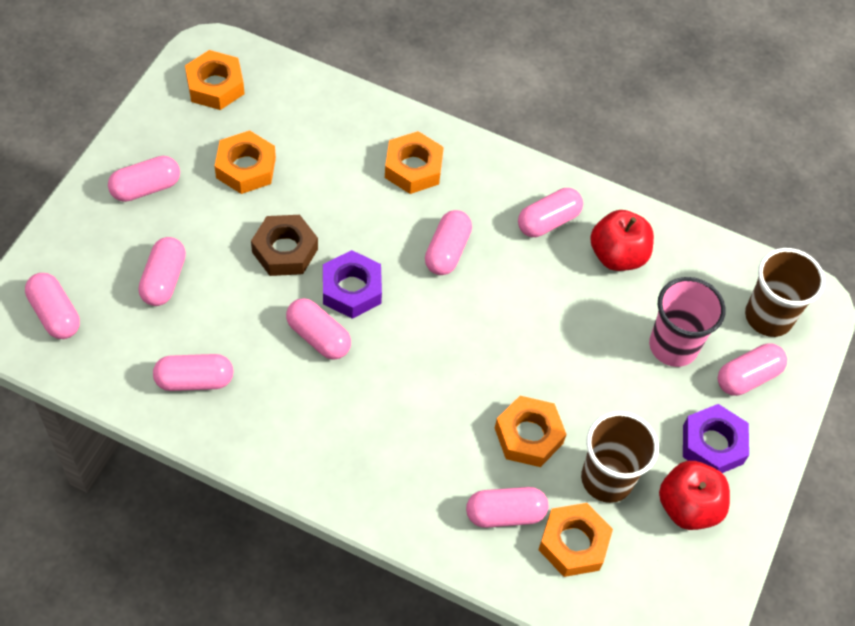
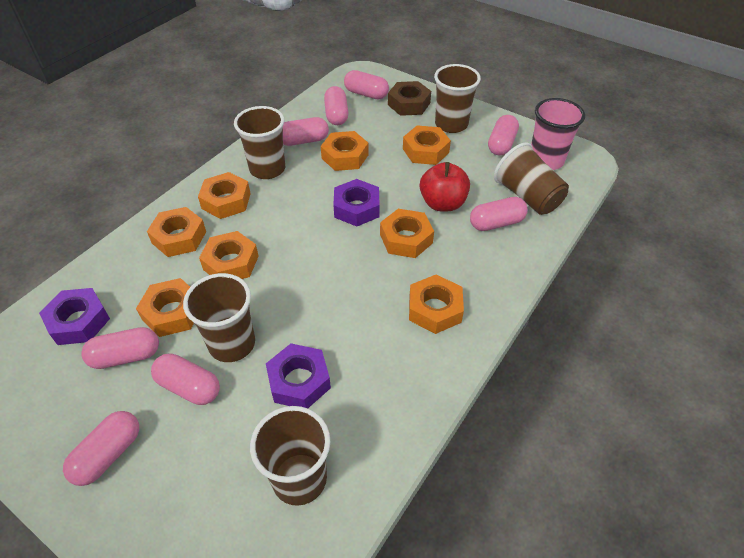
brown cup: 2 -> 5
orange nut: 5 -> 8
pink capsule: 9 -> 8
purple nut: 2 -> 3
red apple: 2 -> 1

